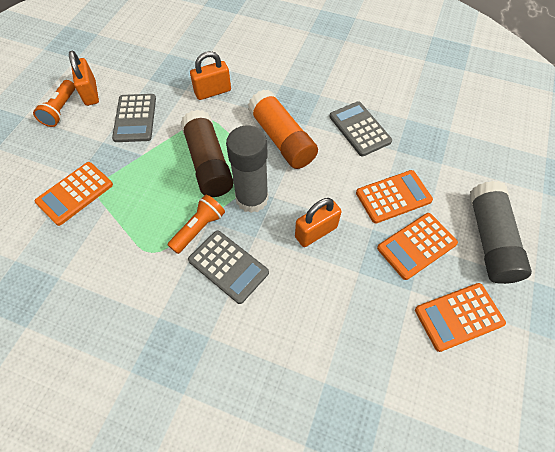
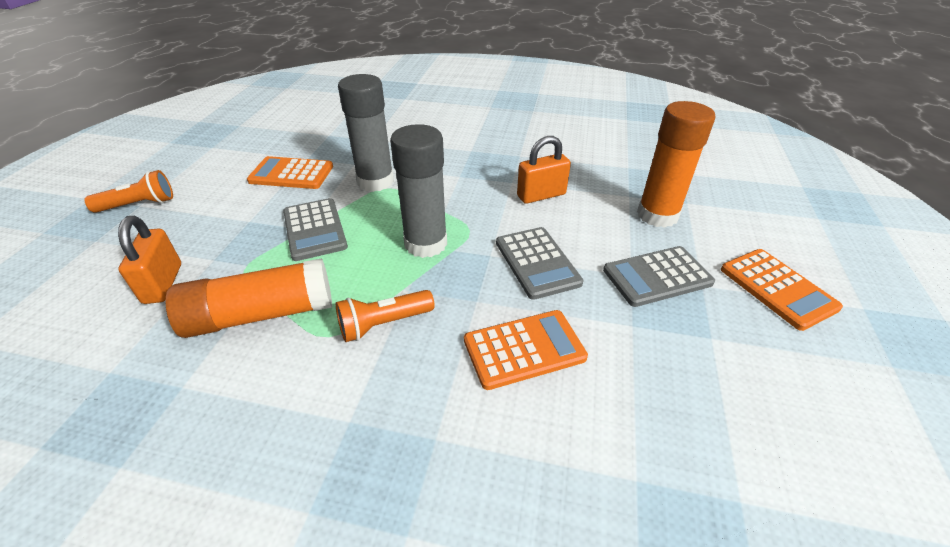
brown glue stick: 1 -> 0
orange calculator: 4 -> 3
orange glue stick: 1 -> 2
orange padlock: 3 -> 2

